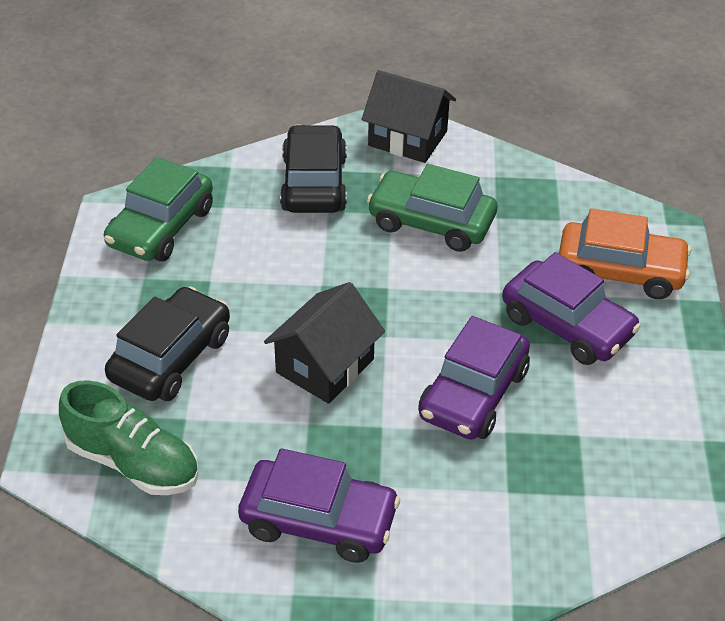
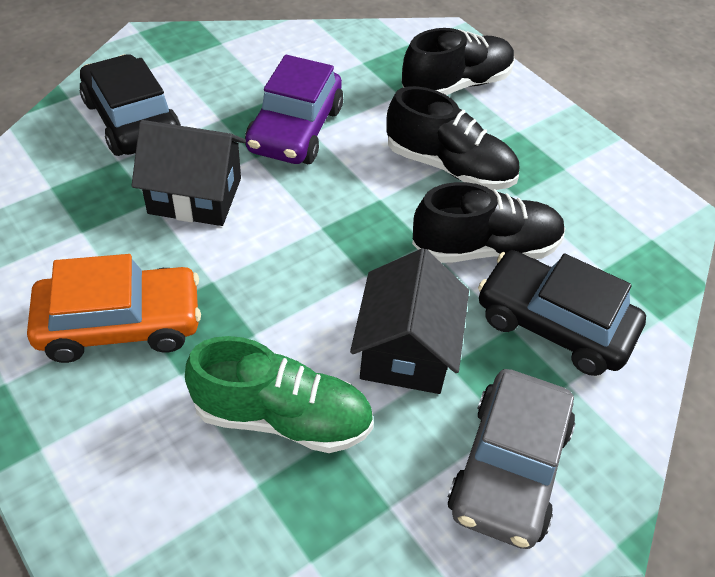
black shoe: 0 -> 3
green car: 2 -> 0
grey car: 0 -> 1
purple car: 3 -> 1

